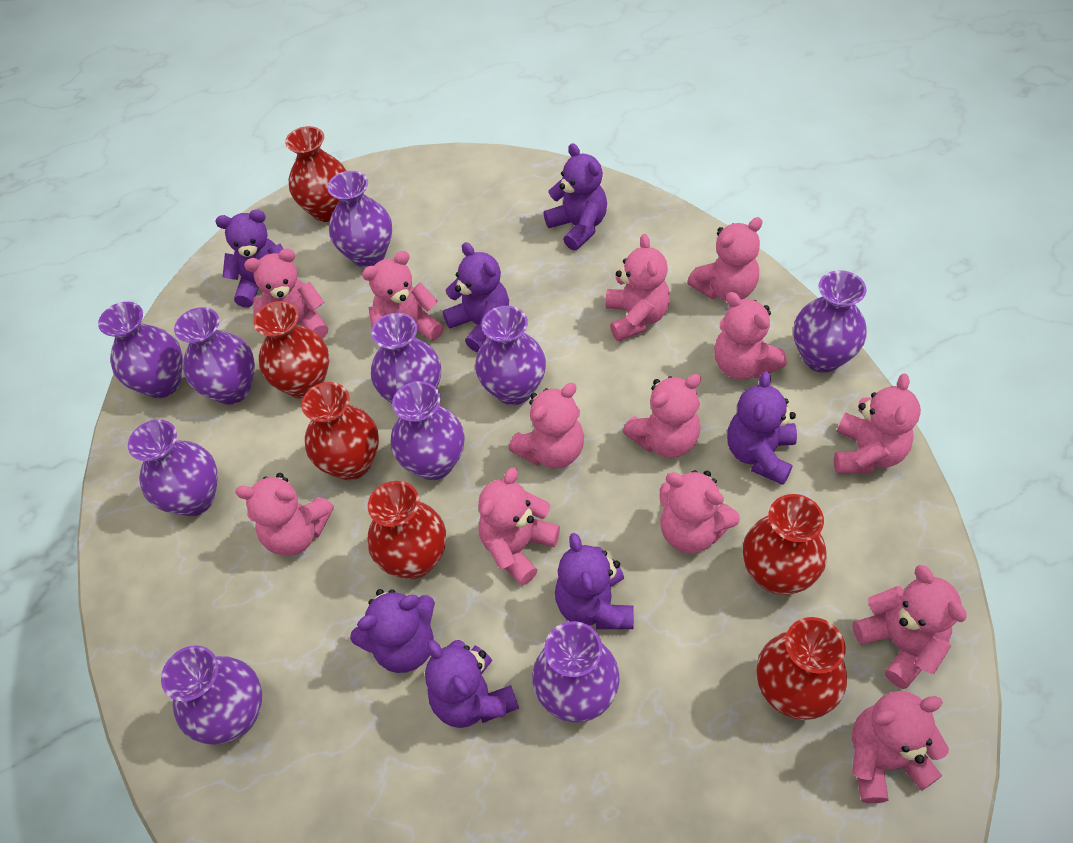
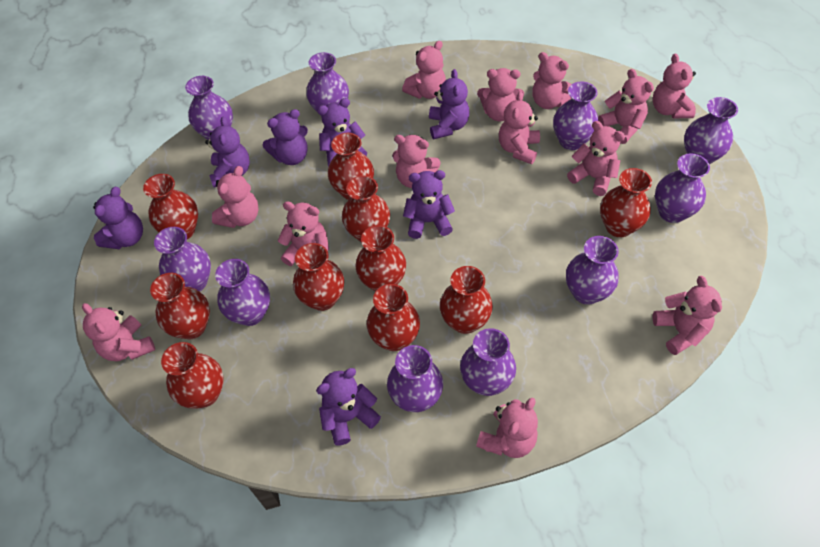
red vase: 6 -> 10

